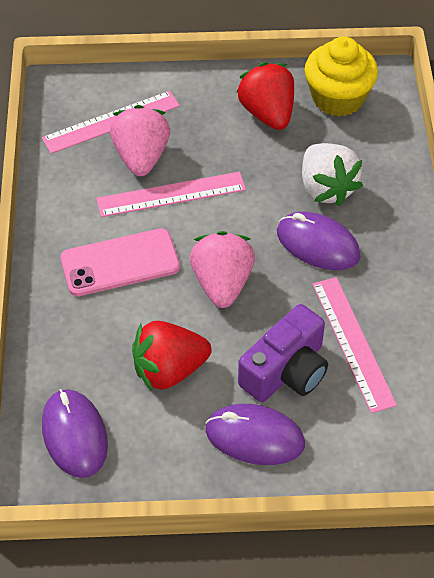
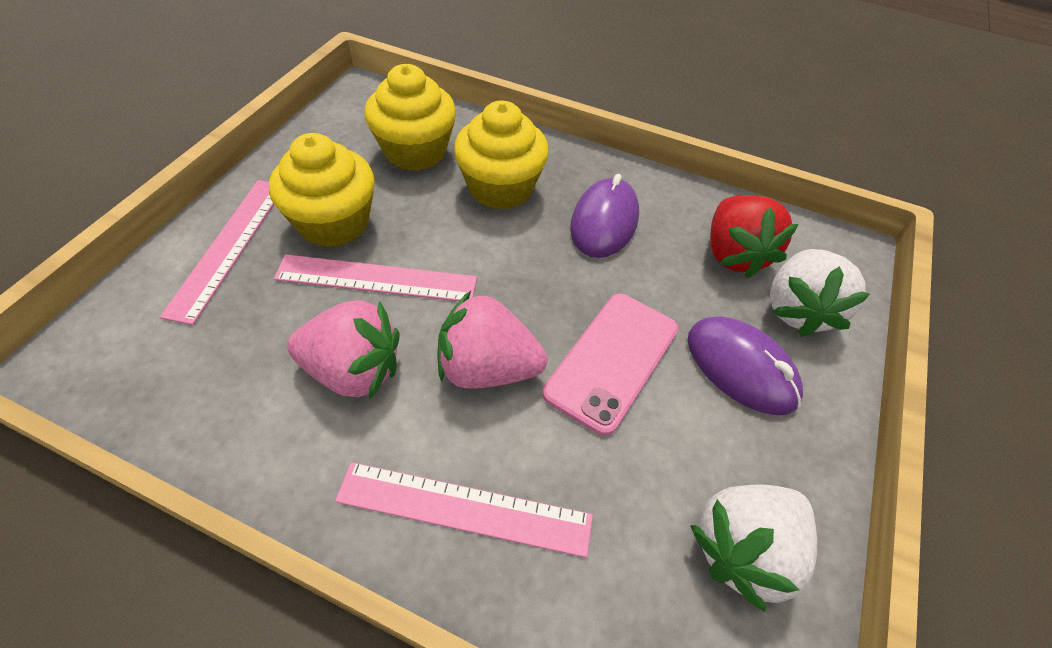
purple camera: 1 -> 0
purple mouse: 3 -> 2
red strawberry: 2 -> 1
white strawberry: 1 -> 2
yellow cupcake: 1 -> 3

